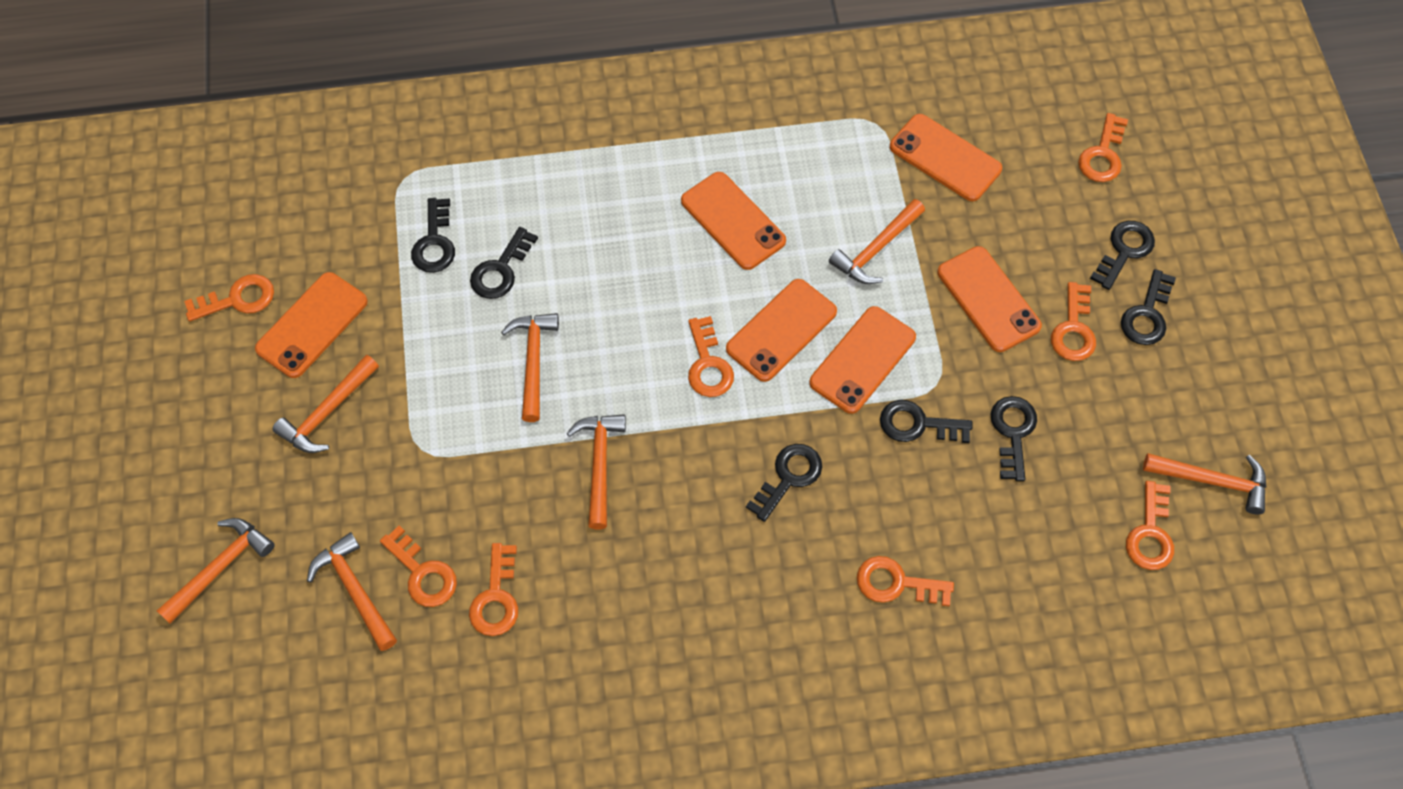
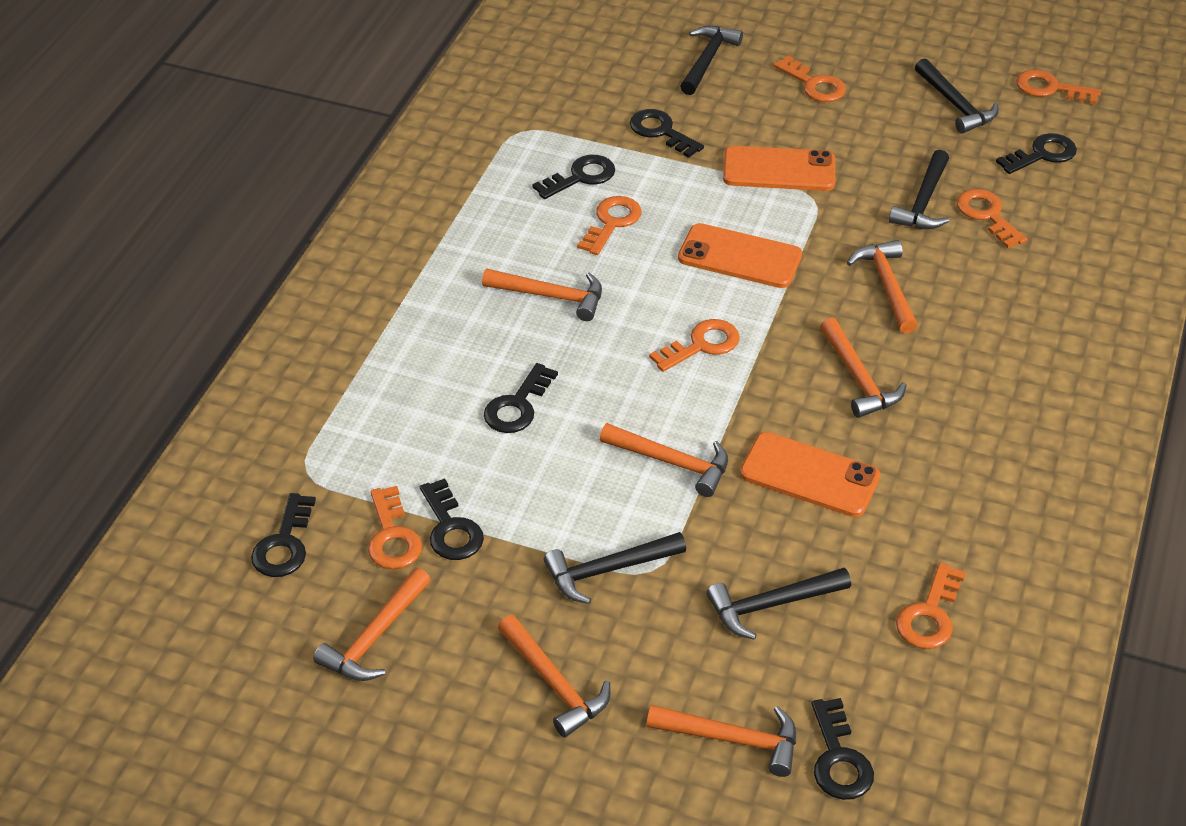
black hammer: 0 -> 5
orange key: 8 -> 7
orange phone: 6 -> 3

